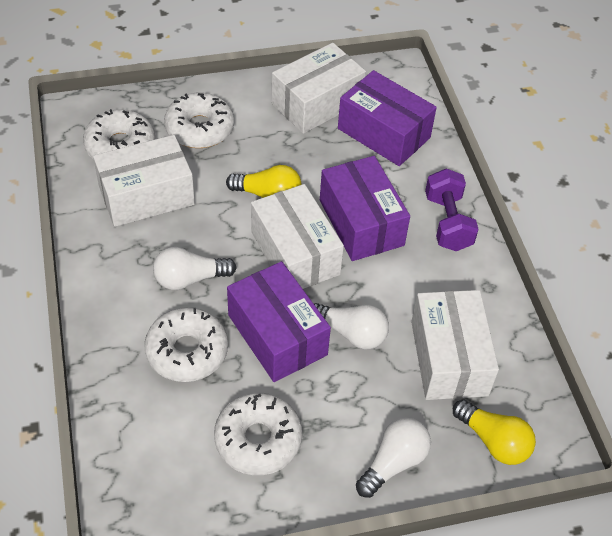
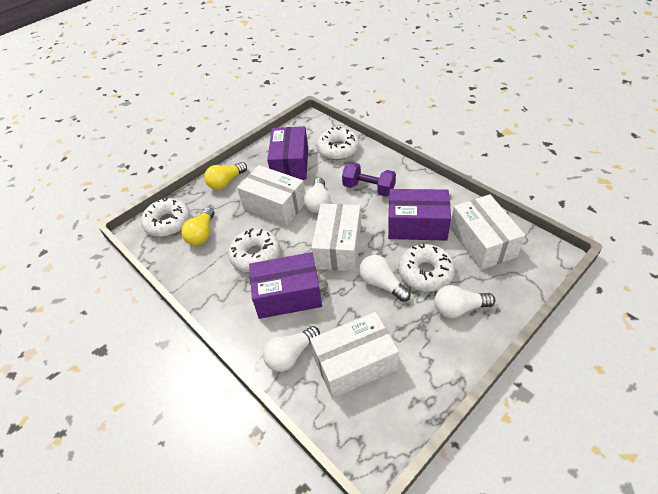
white light bulb: 3 -> 4

